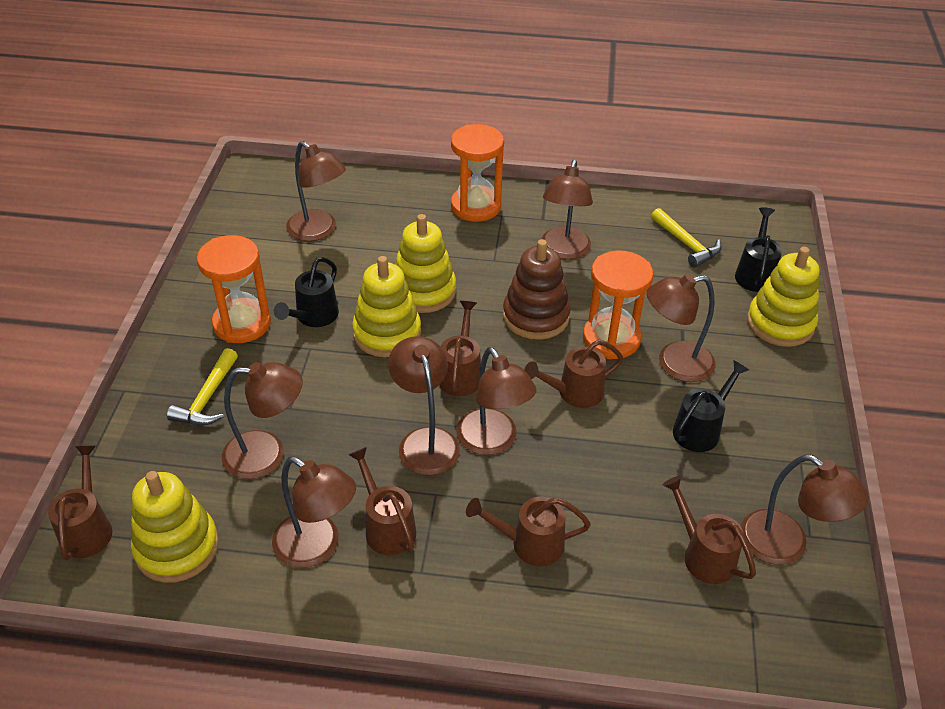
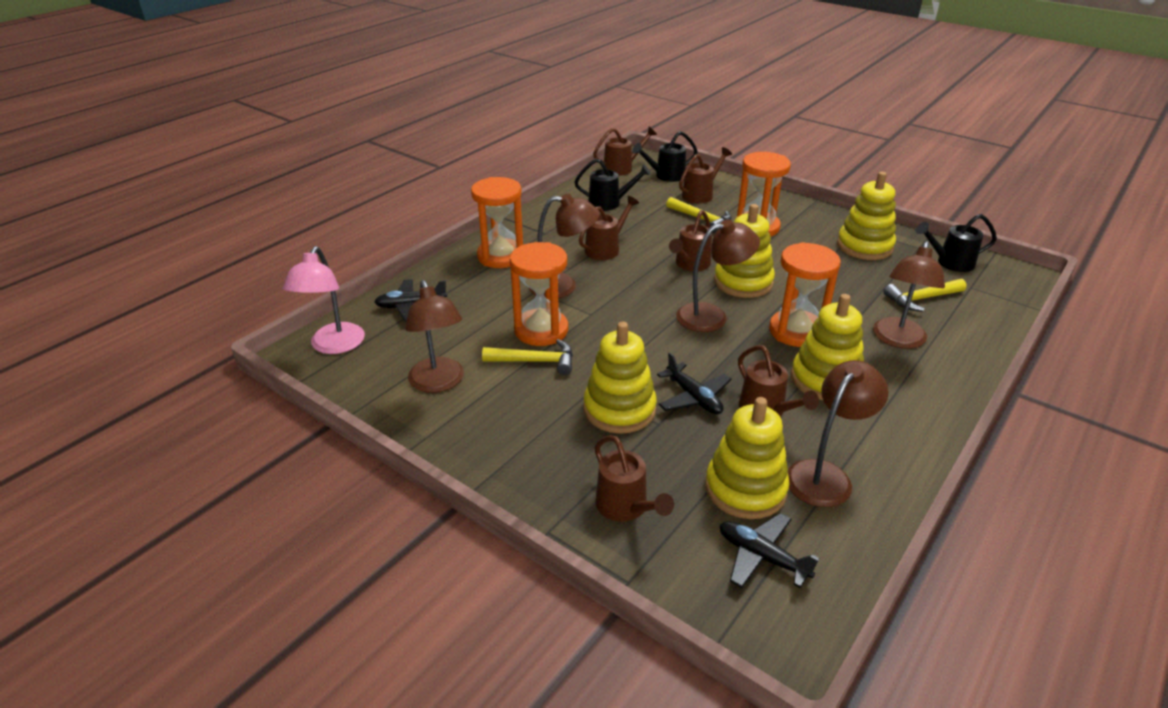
black plane: 0 -> 3
brown lamp: 8 -> 5
brown stacking toy: 1 -> 0
orange hourglass: 3 -> 4
pink lamp: 0 -> 1
yellow hammer: 2 -> 3
yellow stacking toy: 4 -> 5

